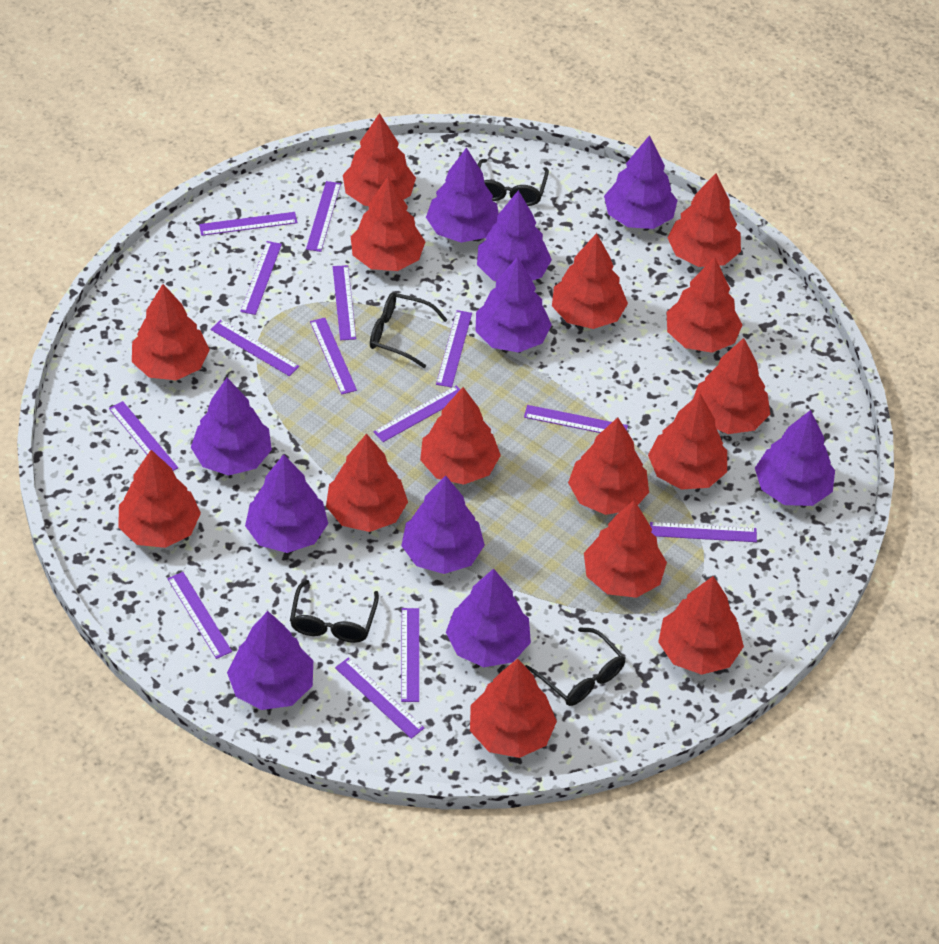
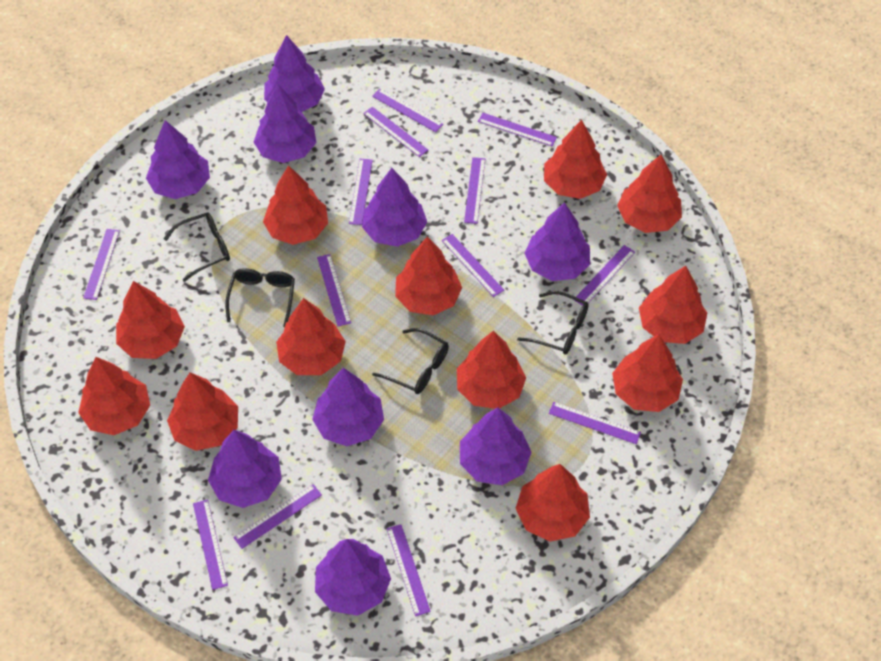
purple ruler: 14 -> 13
purple tree: 10 -> 9
red tree: 15 -> 12

